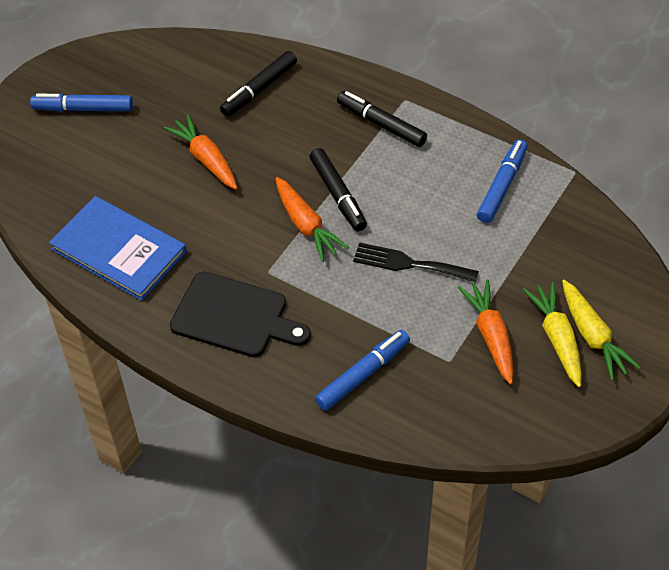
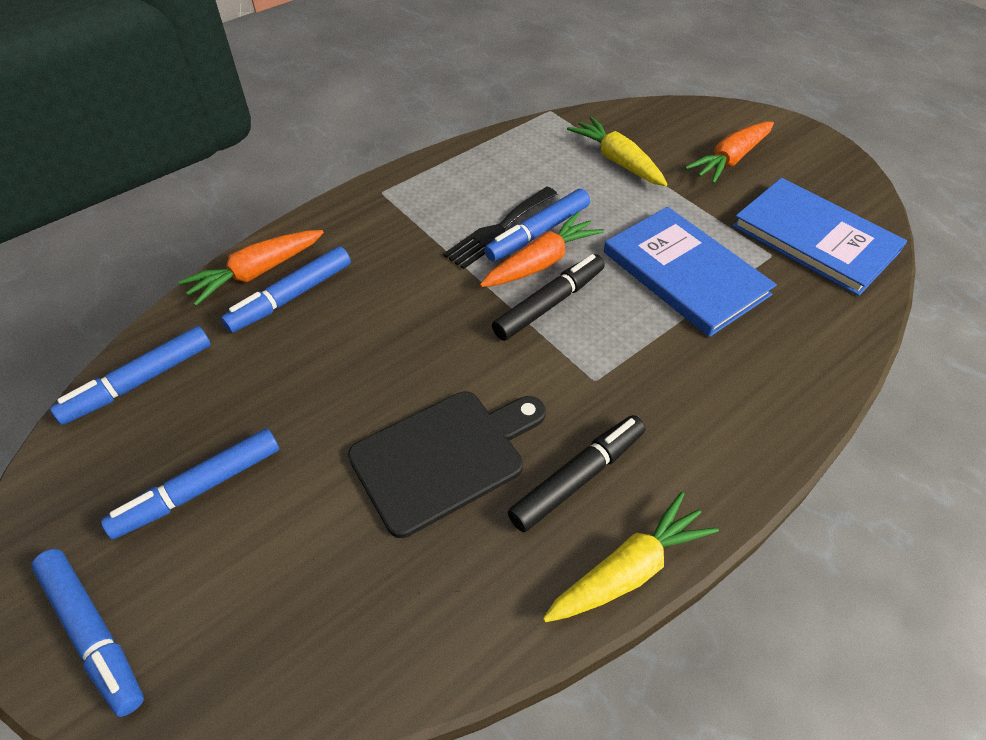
black marker: 3 -> 2
blue book: 1 -> 2
blue marker: 3 -> 5

